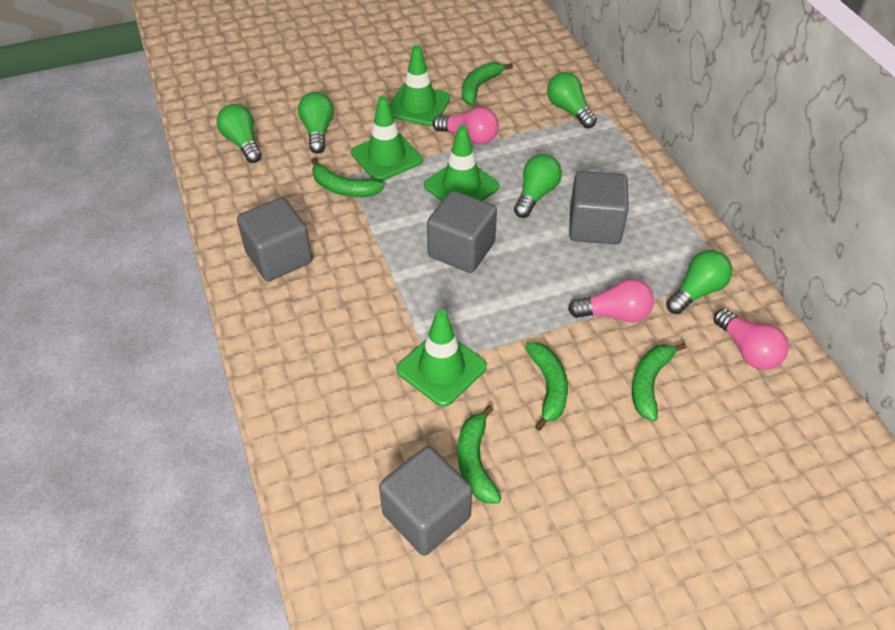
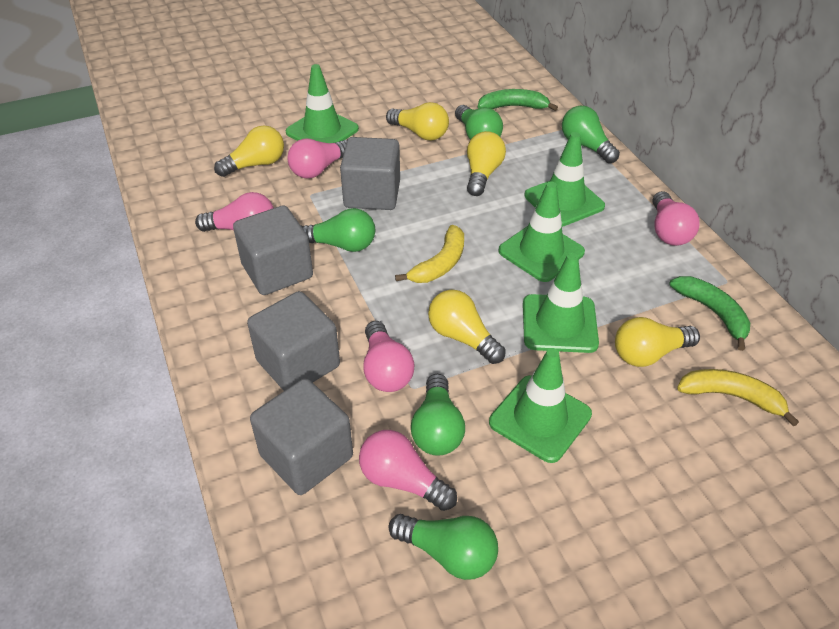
green banana: 5 -> 2
green traffic cone: 4 -> 5
pink light bulb: 3 -> 5
yellow banana: 0 -> 2
yellow light bulb: 0 -> 5

